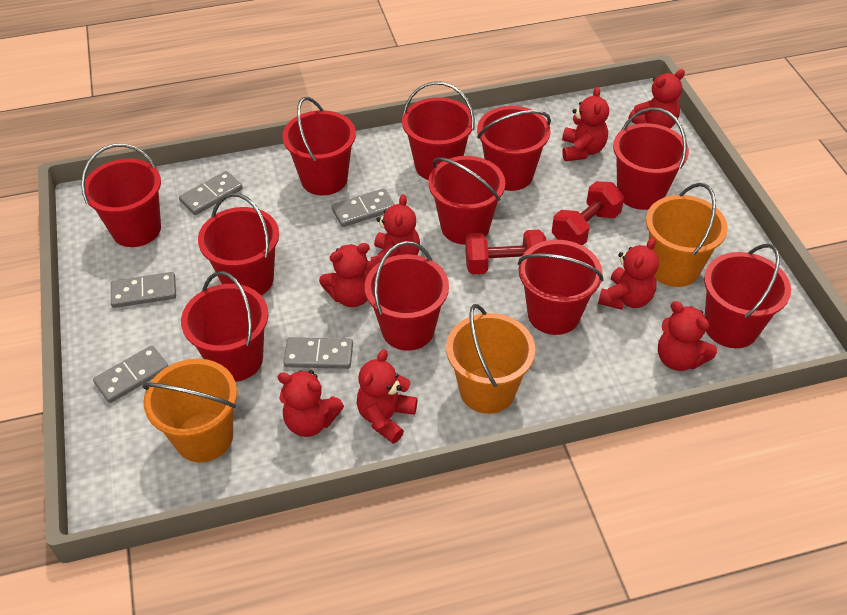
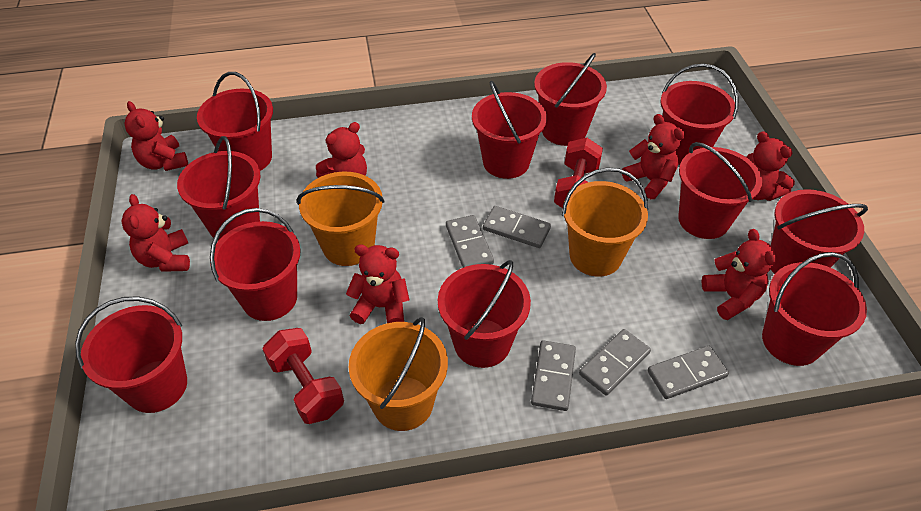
red teddy bear: 8 -> 7

